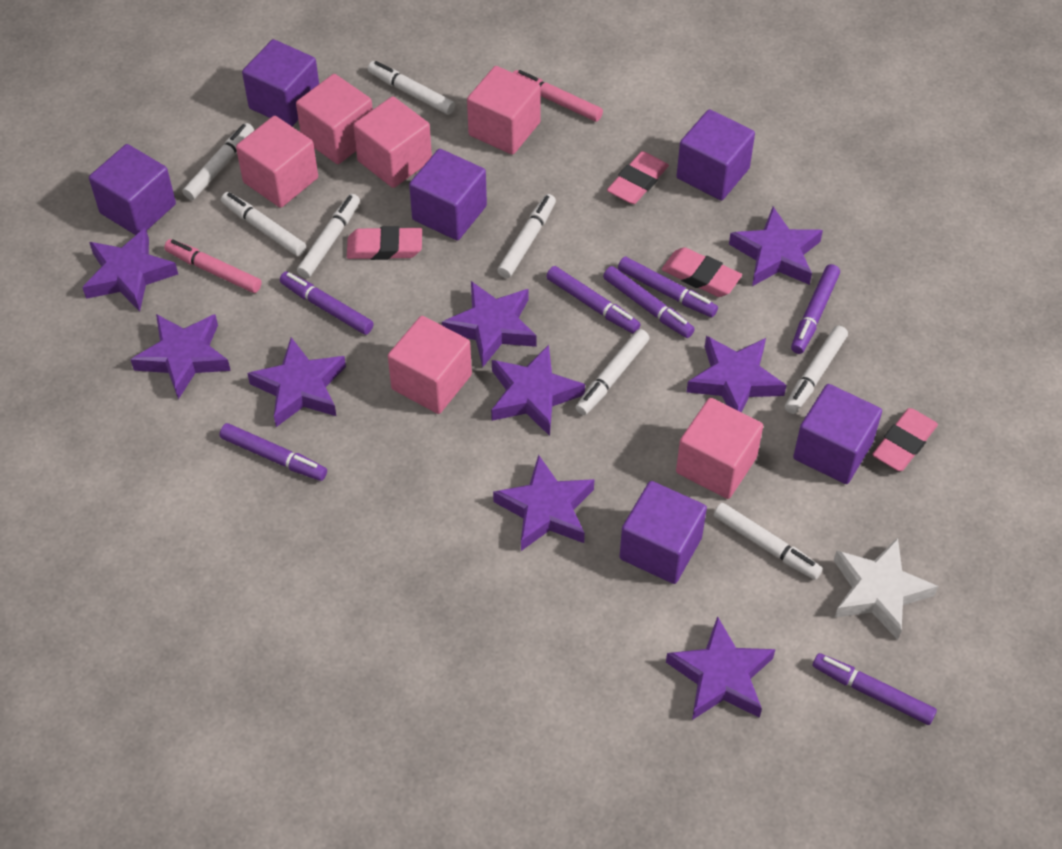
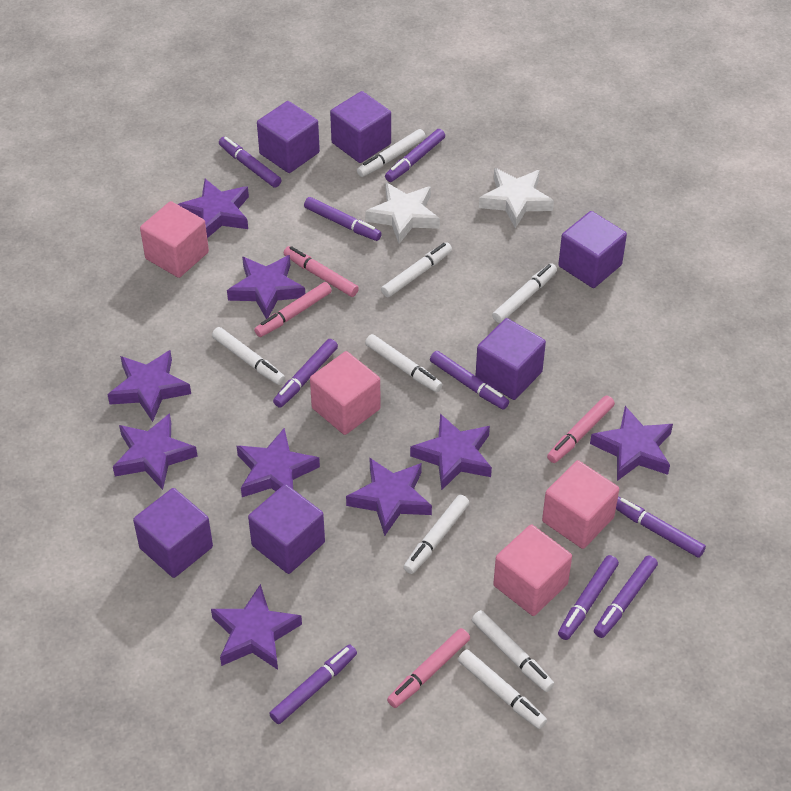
pink cube: 6 -> 4
pink eraser: 4 -> 0
pink marker: 2 -> 4
purple marker: 7 -> 9
white star: 1 -> 2

